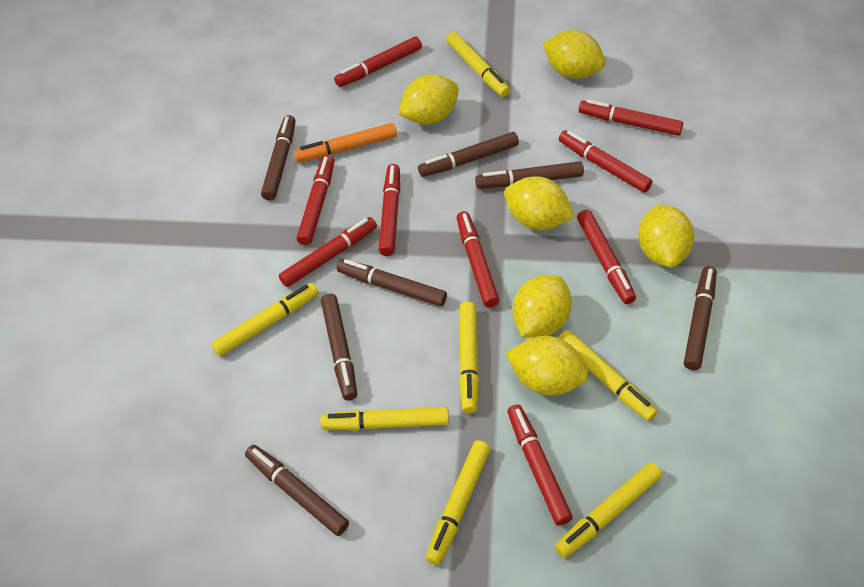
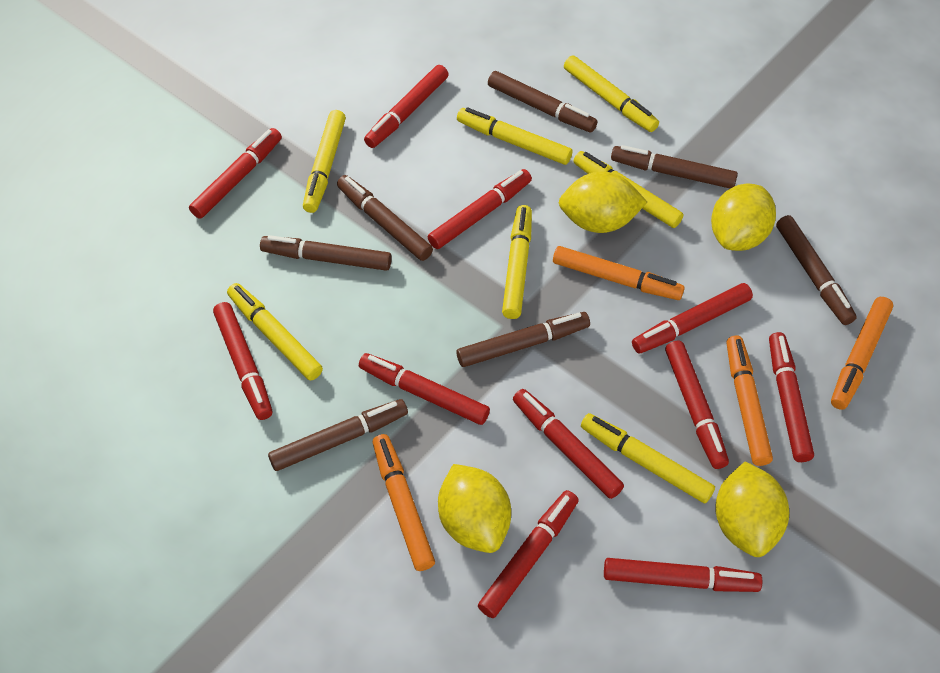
orange marker: 1 -> 4
red marker: 9 -> 11
yellow lemon: 6 -> 4

